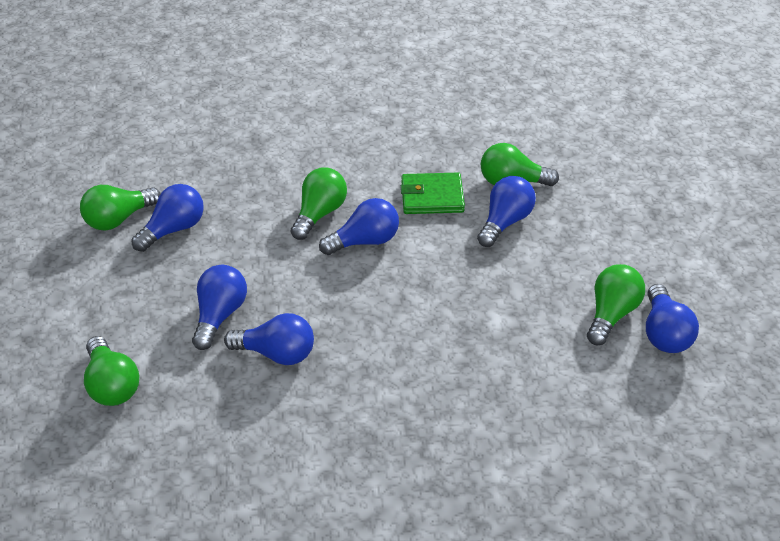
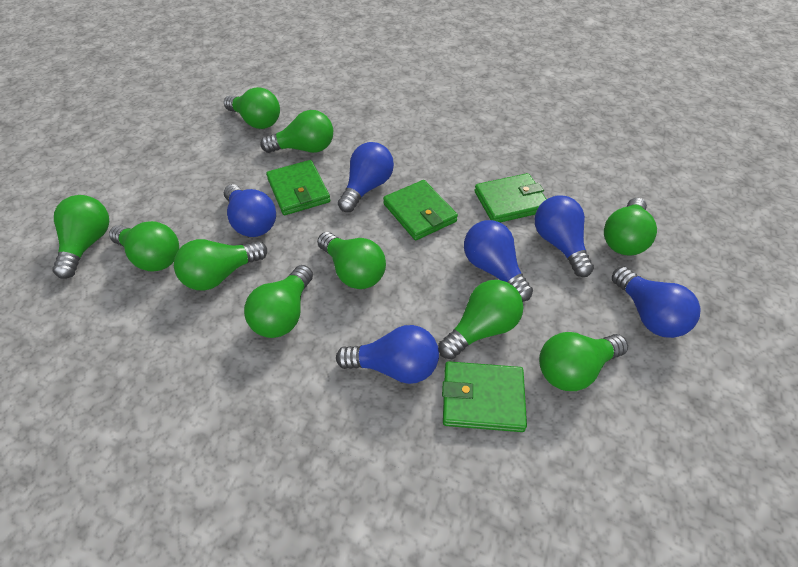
green light bulb: 5 -> 10
green wallet: 1 -> 4

